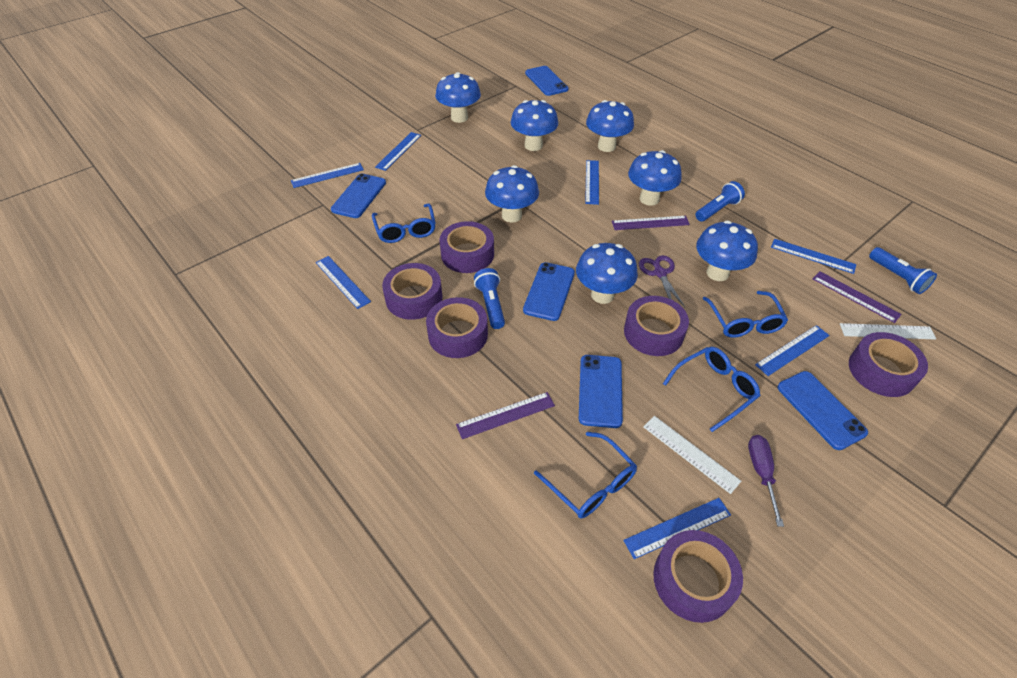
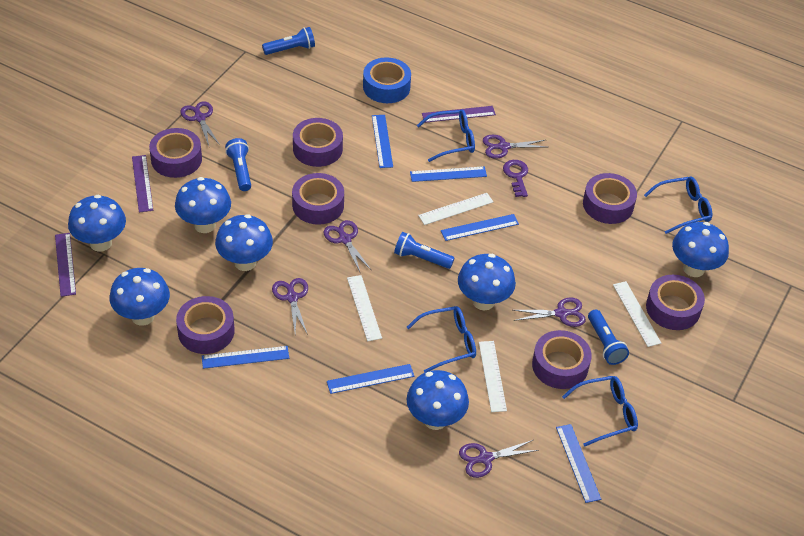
blue flashlight: 3 -> 4
blue phone: 5 -> 0
blue ruler: 7 -> 6
blue tape: 0 -> 1
purple key: 0 -> 1
purple scissors: 1 -> 6
purple screwdriver: 1 -> 0
purple tape: 6 -> 7
white ruler: 2 -> 4

